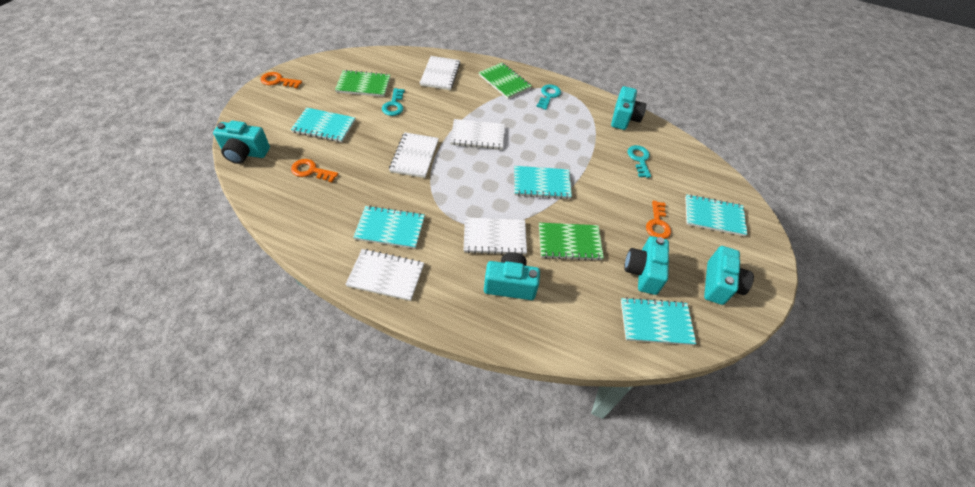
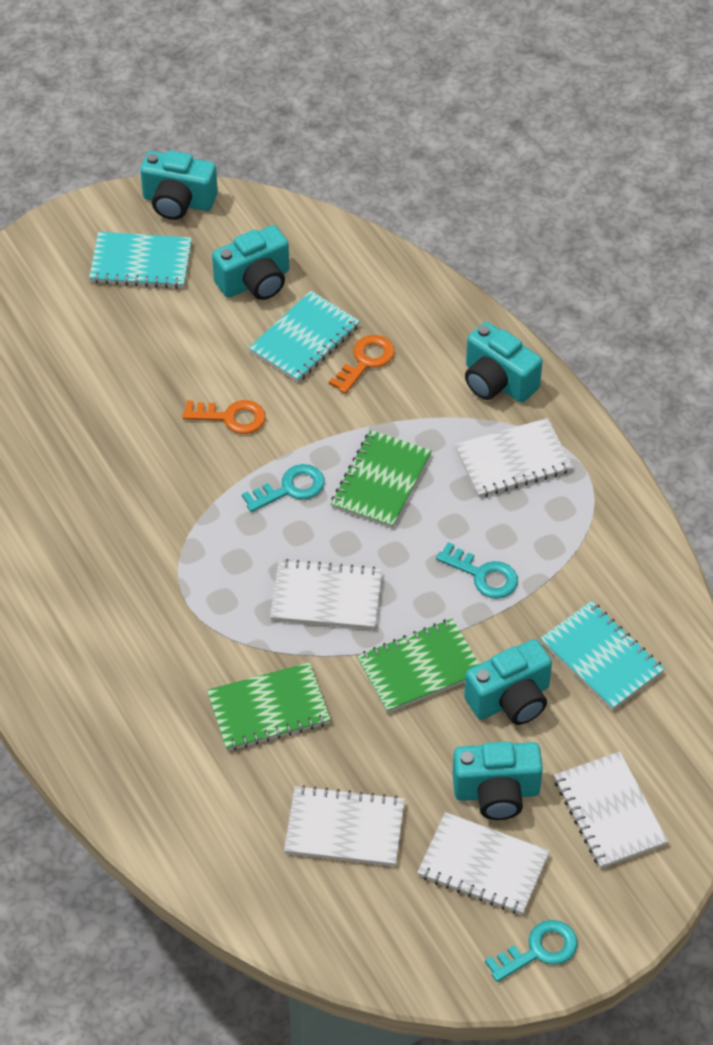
orange key: 3 -> 2
turquoise notebook: 5 -> 3

